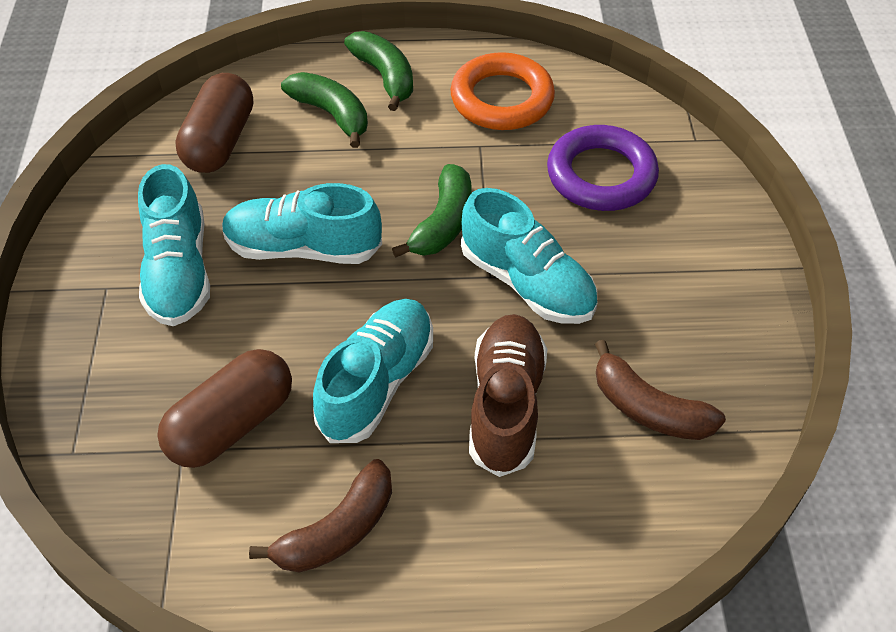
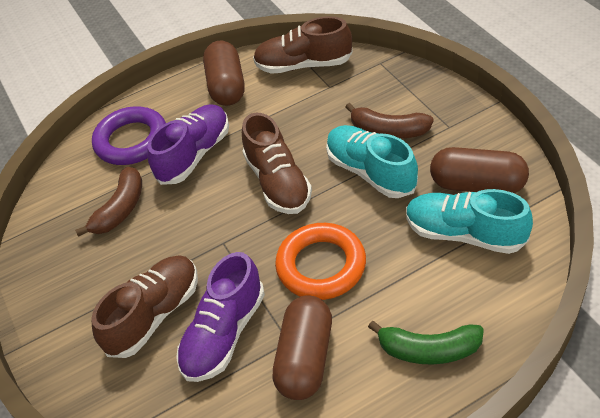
brown capsule: 2 -> 3
brown shoe: 1 -> 3
green banana: 3 -> 1
purple shoe: 0 -> 2
turquoise shoe: 4 -> 2

